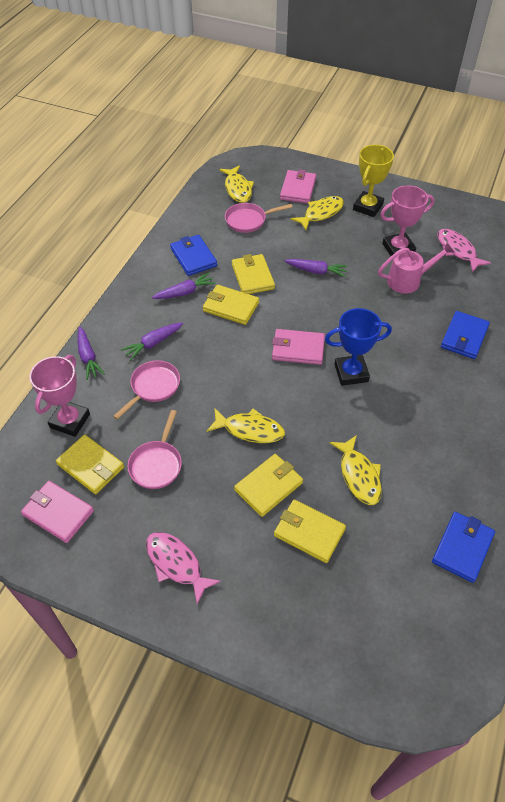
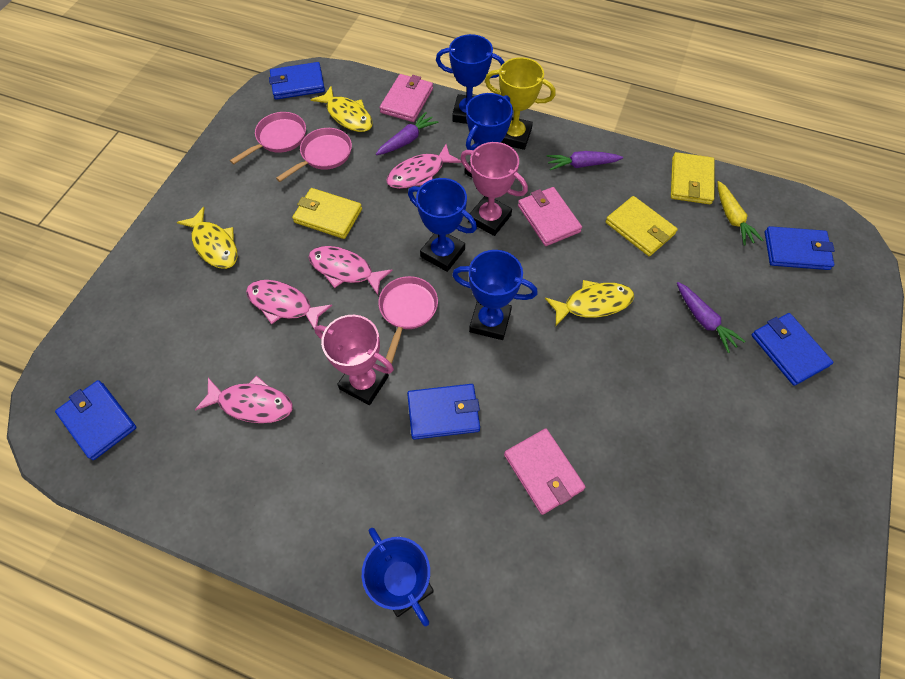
blue trophy: 1 -> 5
blue wallet: 3 -> 5
pink fish: 2 -> 4
pink watering can: 1 -> 0
purple carrot: 4 -> 3
yellow carrot: 0 -> 1
yellow fish: 4 -> 3
yellow wallet: 5 -> 3

